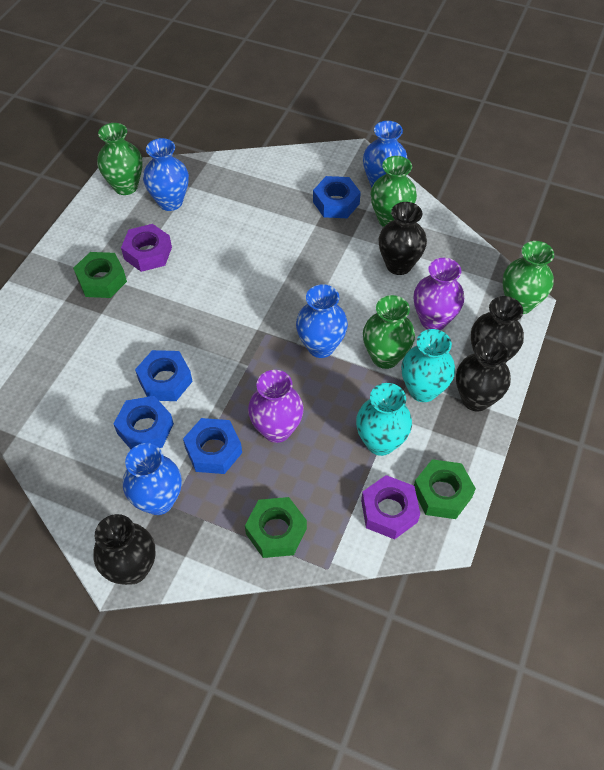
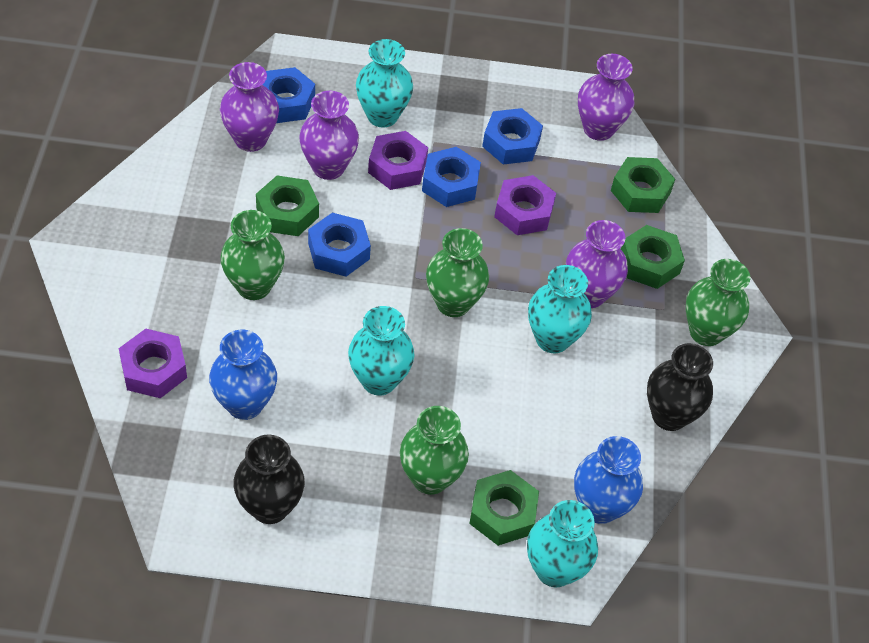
black vase: 4 -> 2
blue vase: 4 -> 2
green nut: 3 -> 4
purple nut: 2 -> 3
purple vase: 2 -> 4
turquoise vase: 2 -> 4

